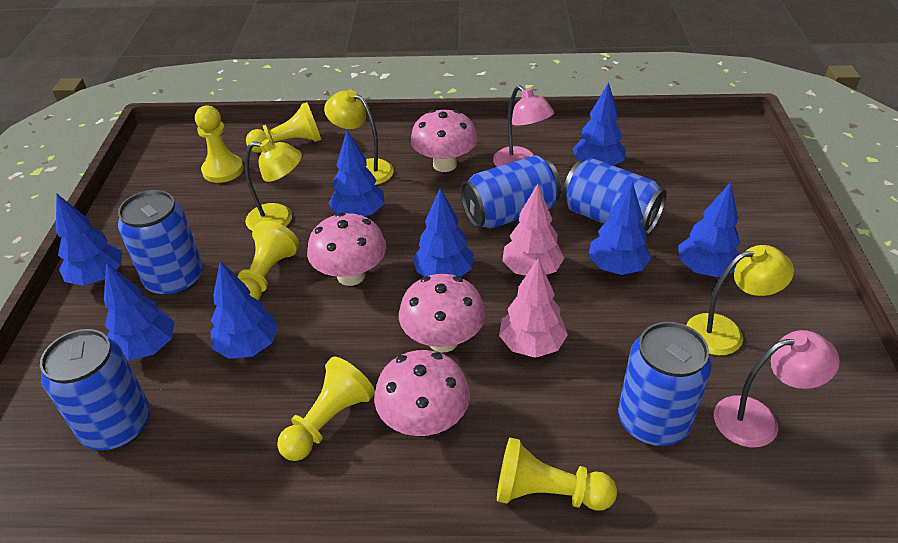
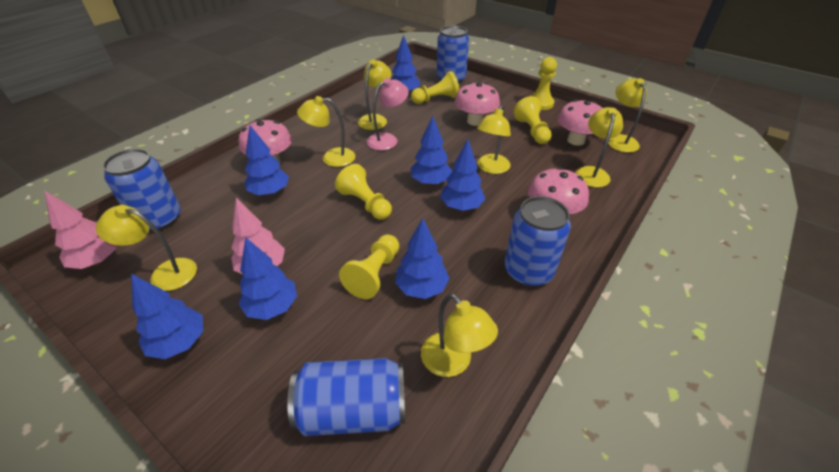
blue can: 5 -> 4
blue tree: 8 -> 7
pink lamp: 2 -> 1
yellow lamp: 3 -> 7

